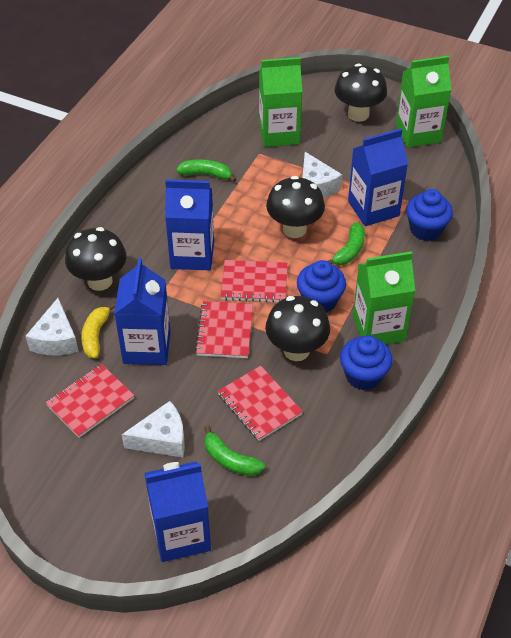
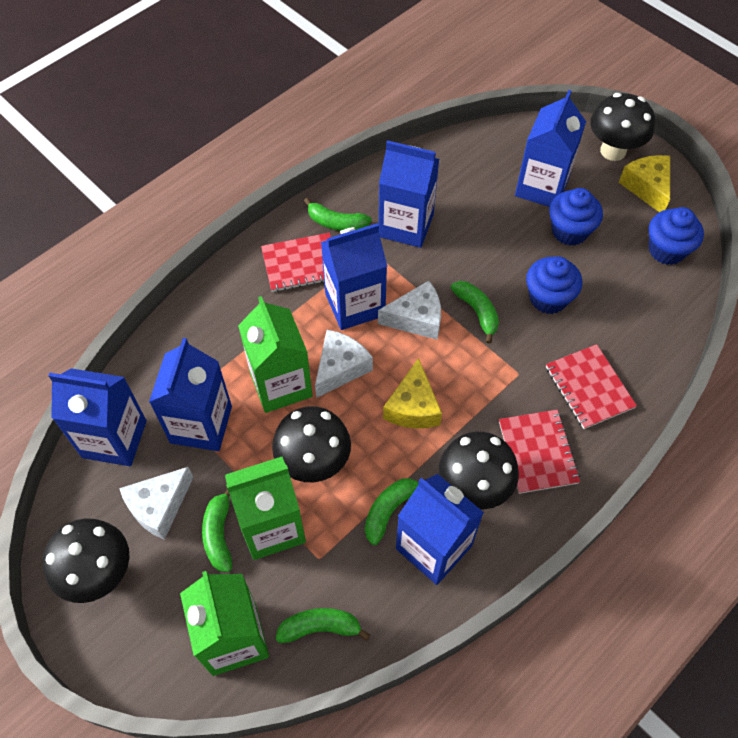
blue carton: 4 -> 6
green banana: 3 -> 5
red notebook: 4 -> 3
yellow banana: 1 -> 0
yellow cheese: 0 -> 2

